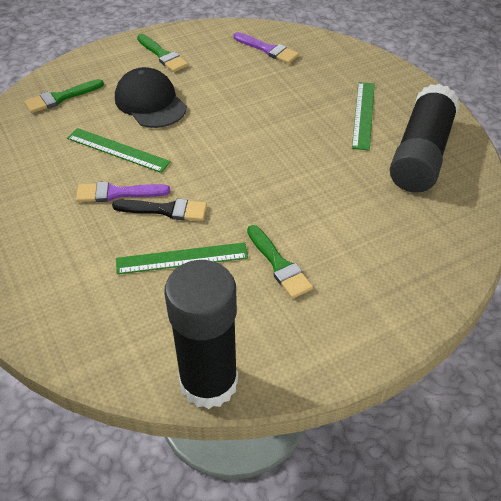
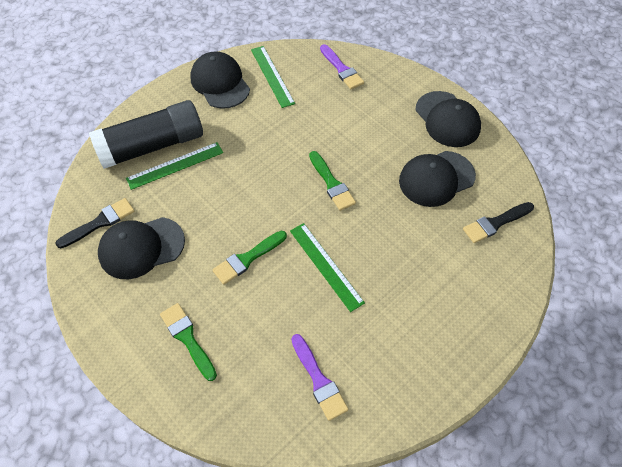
black brush: 1 -> 2
black cap: 1 -> 4
black glue stick: 2 -> 1

